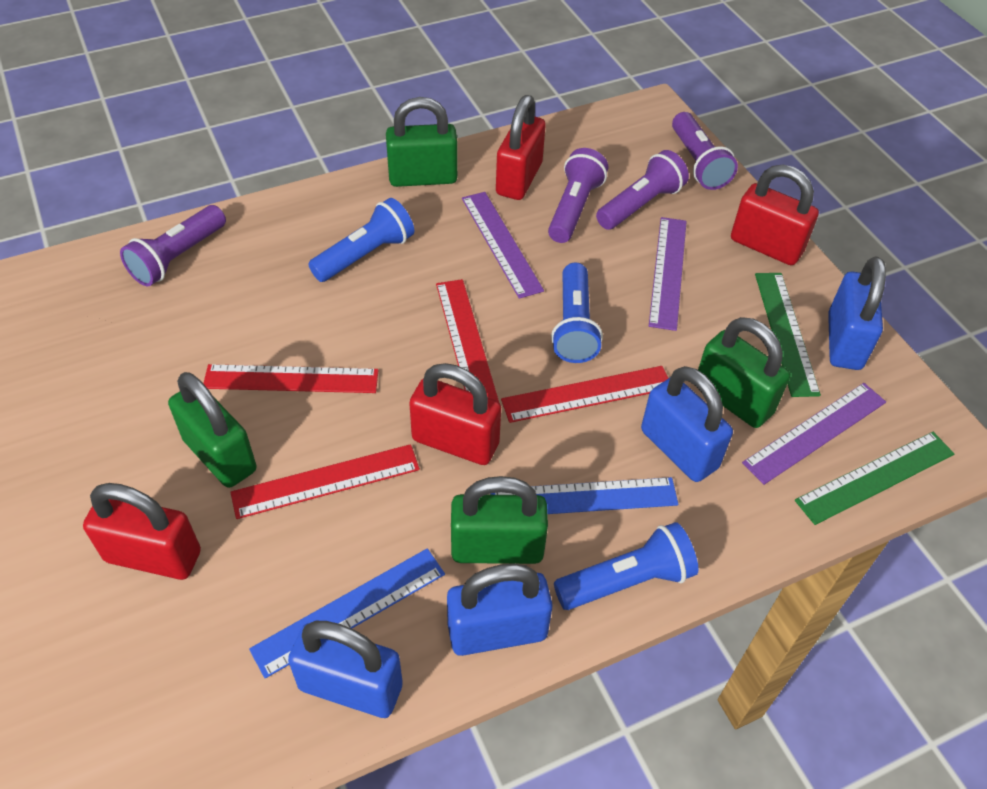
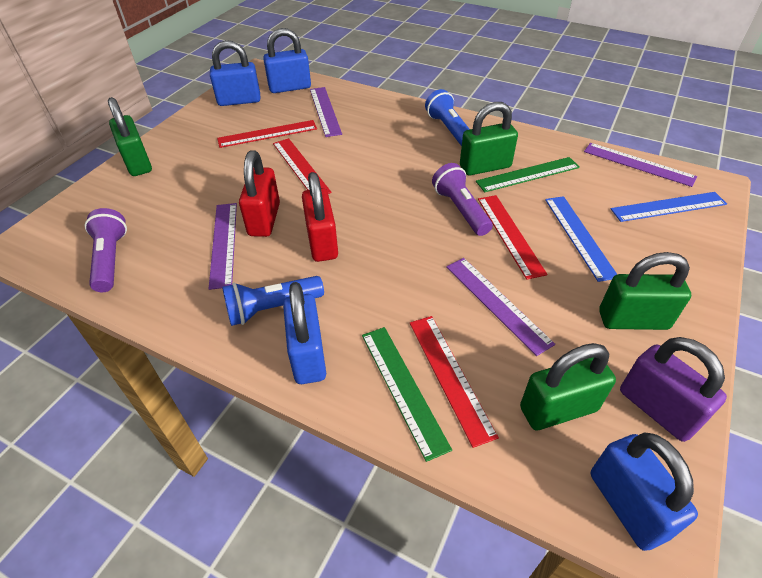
blue flashlight: 3 -> 2
purple flashlight: 4 -> 2
purple padlock: 0 -> 1
purple ruler: 3 -> 4
red padlock: 4 -> 2

